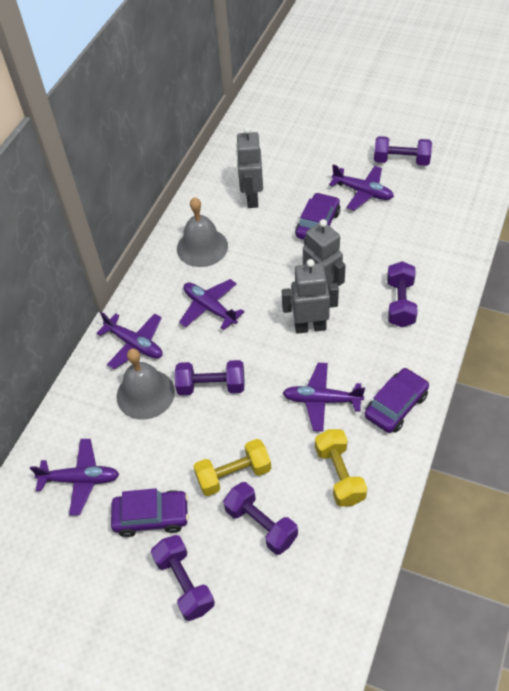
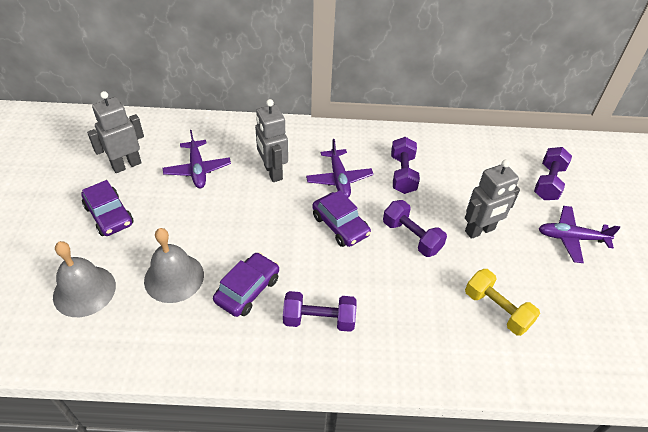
purple dumbbell: 5 -> 4
purple plane: 5 -> 3
yellow dumbbell: 2 -> 1

